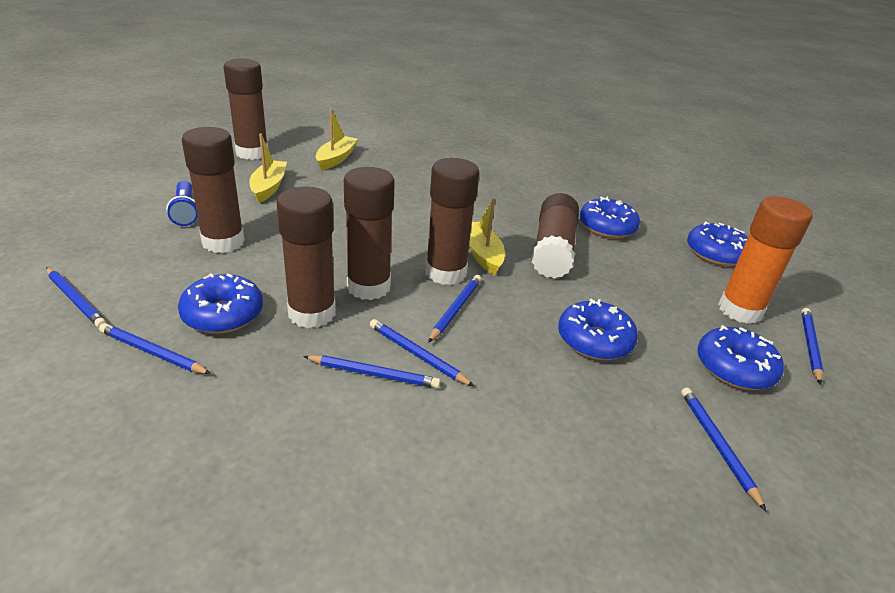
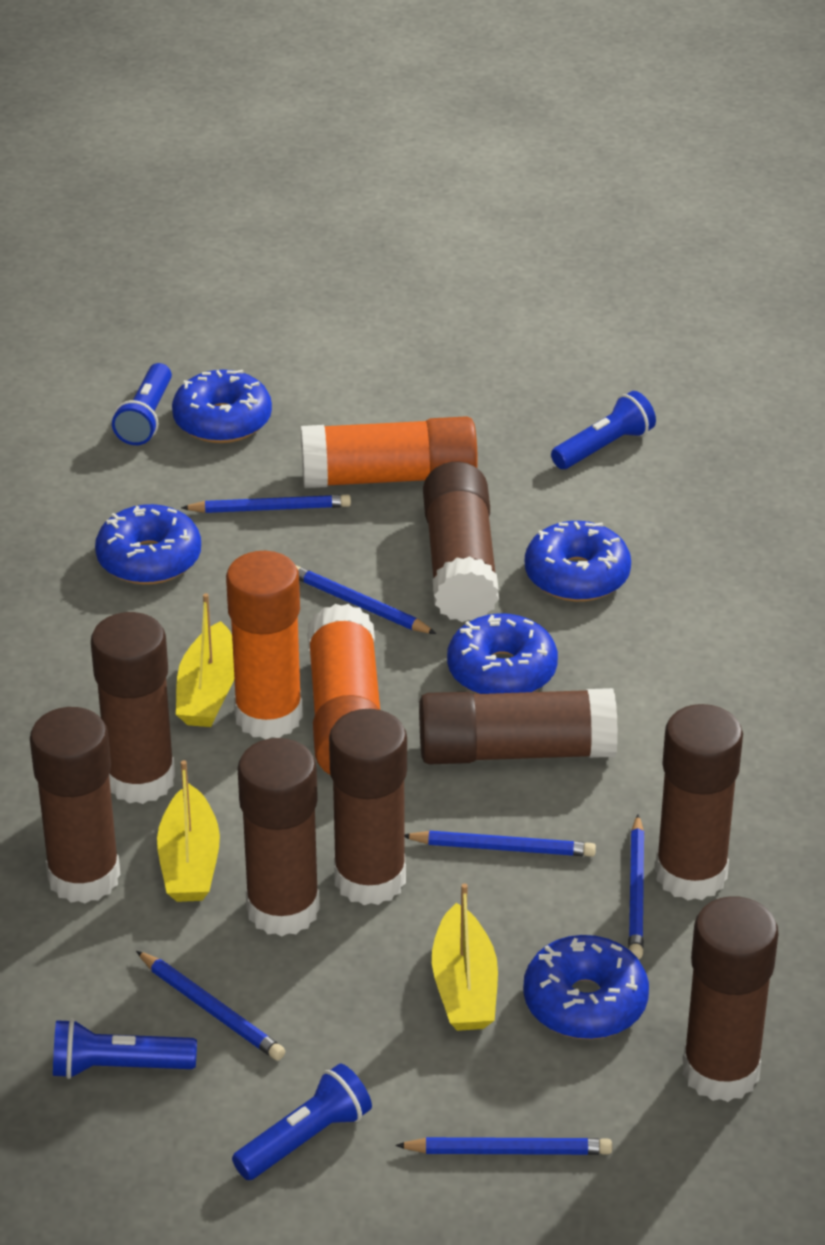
blue flashlight: 1 -> 4
blue pencil: 7 -> 6
brown glue stick: 6 -> 8
orange glue stick: 1 -> 3

